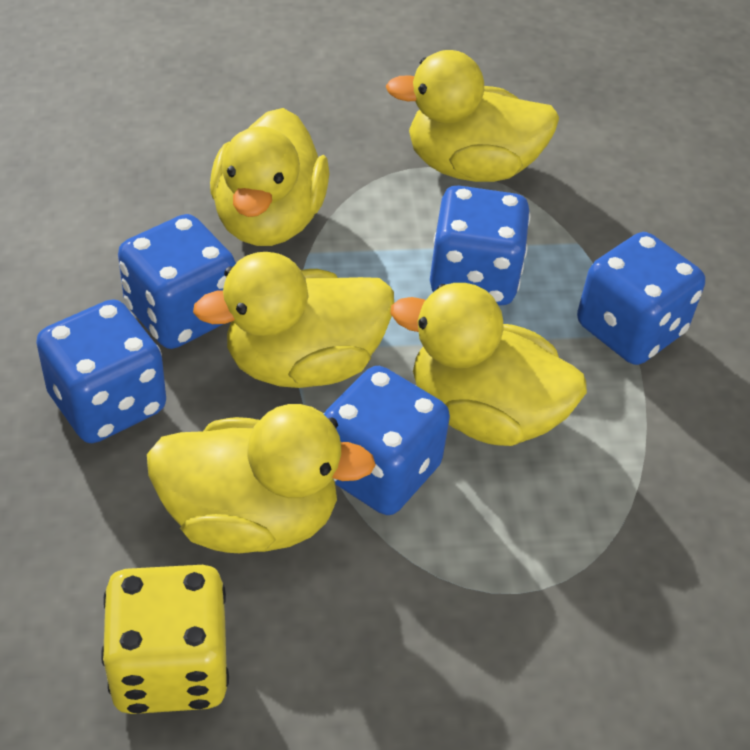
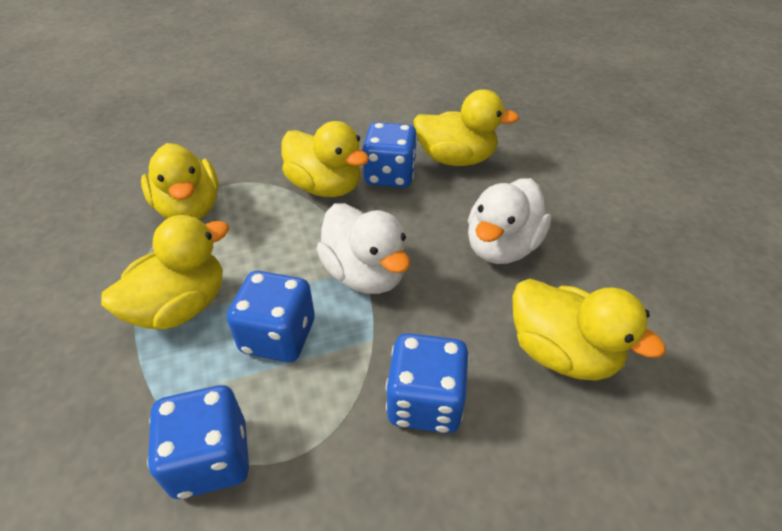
blue dice: 5 -> 4
white duck: 0 -> 2
yellow dice: 1 -> 0

